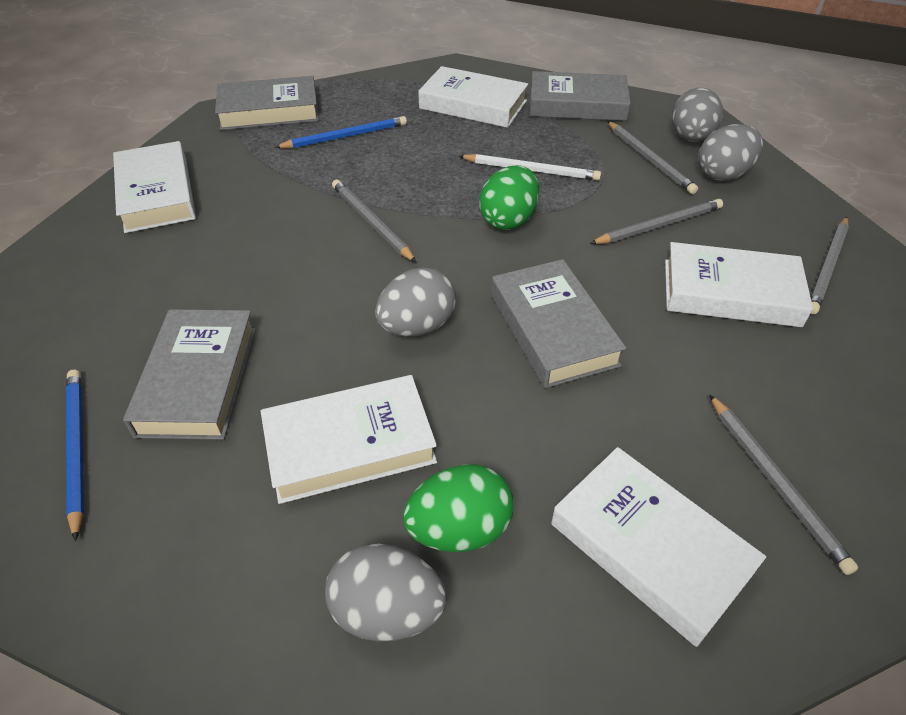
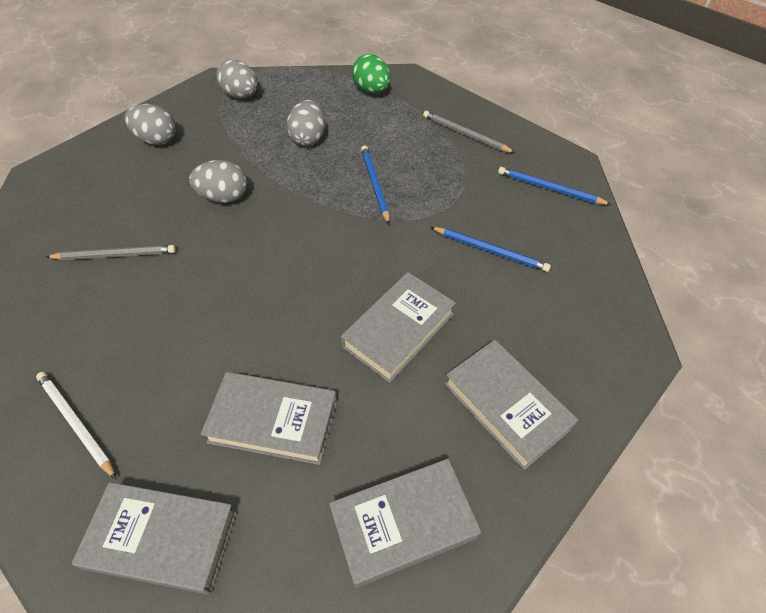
blue pencil: 2 -> 3
green egg: 2 -> 1
grey book: 4 -> 5
grey pencil: 5 -> 2
white book: 5 -> 0

